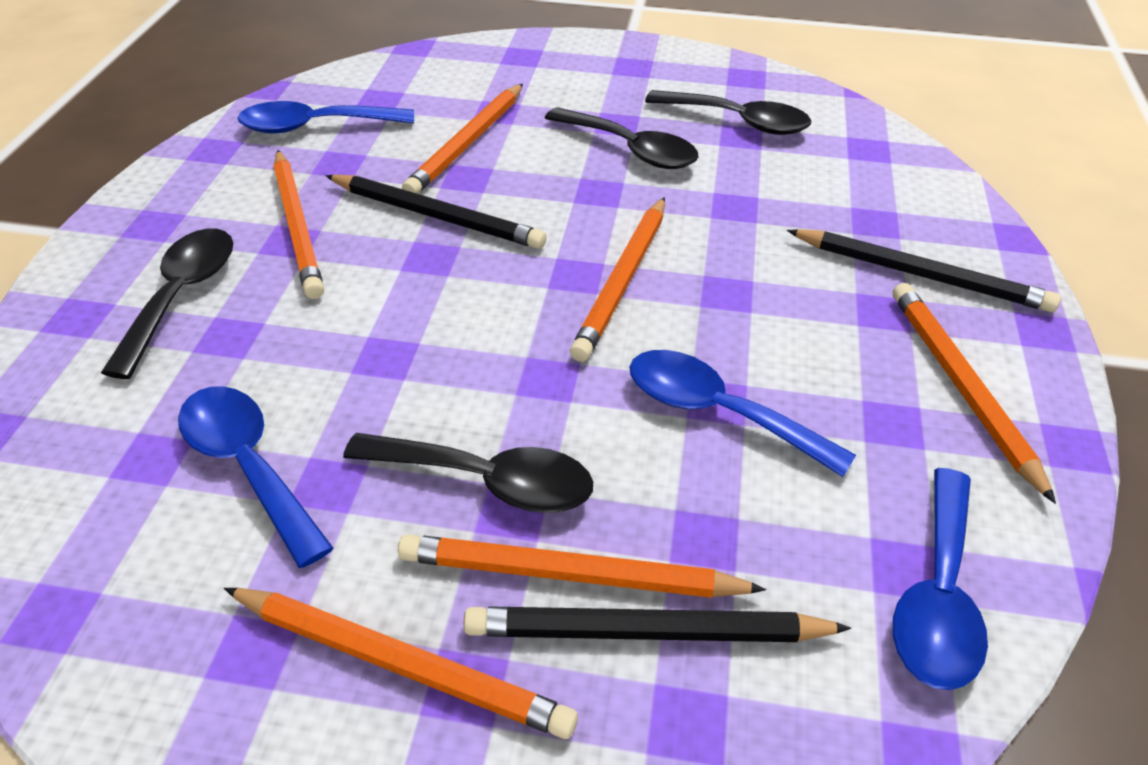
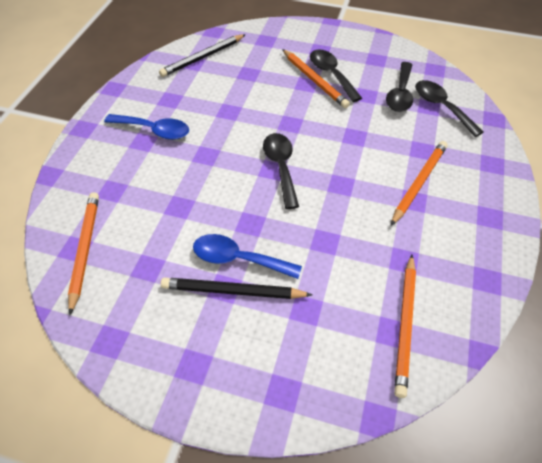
black pencil: 3 -> 2
blue spoon: 4 -> 2
orange pencil: 6 -> 4

